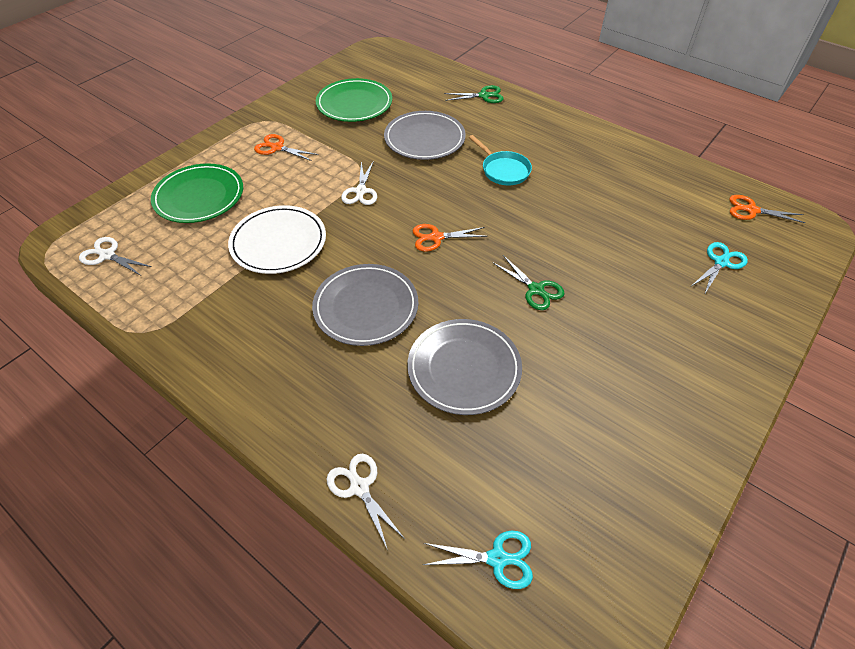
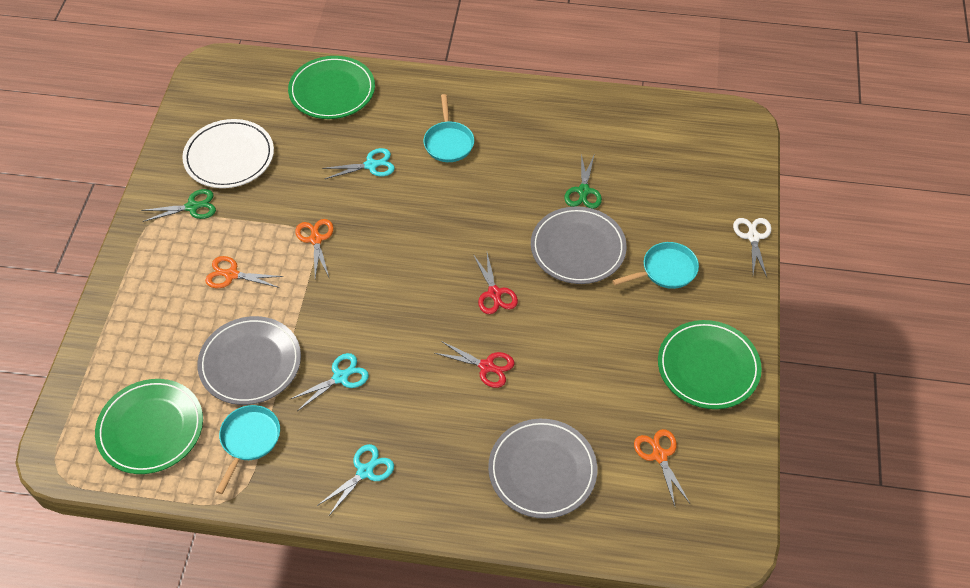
green plate: 2 -> 3
red scissors: 0 -> 2
turquoise pan: 1 -> 3
turquoise scissors: 2 -> 3
white scissors: 3 -> 1

